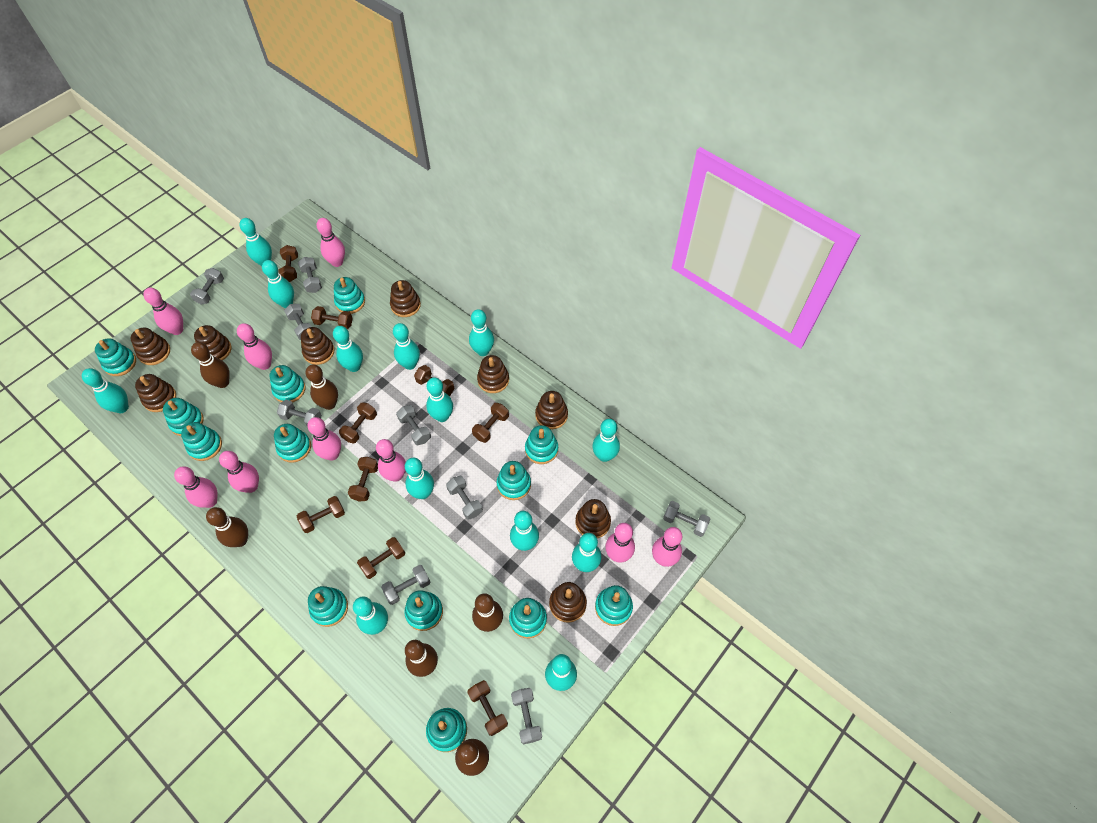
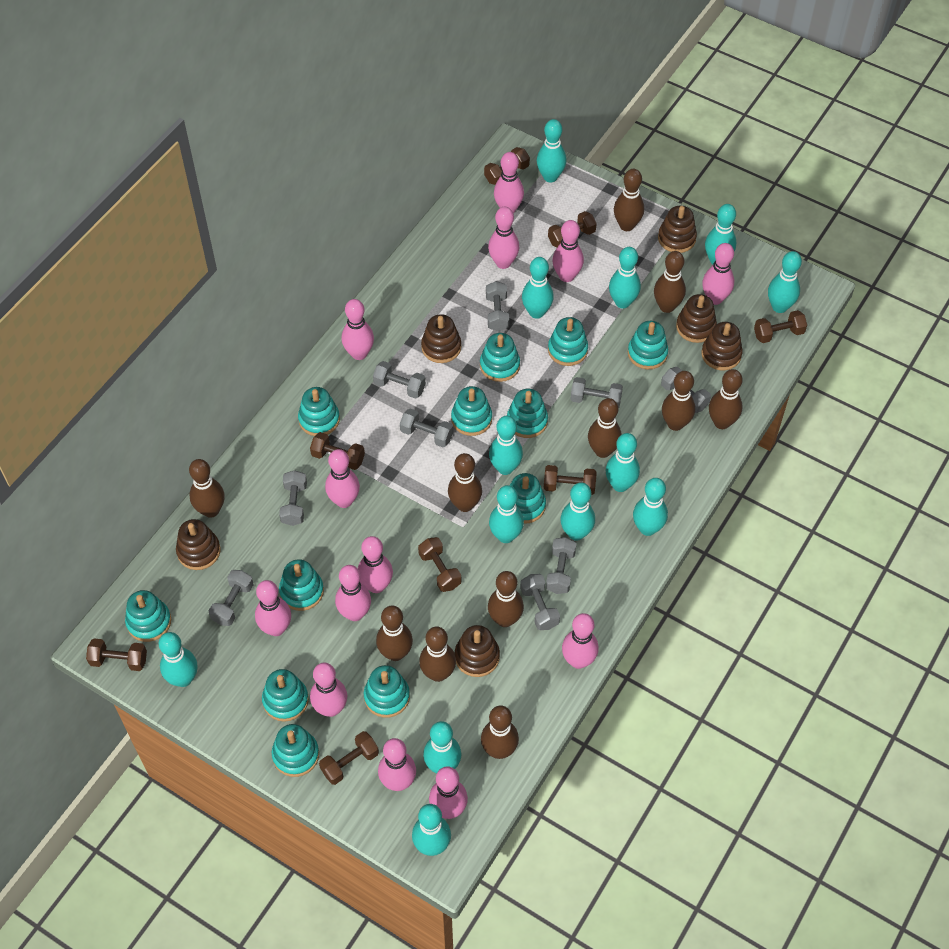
brown bowling pin: 6 -> 11
brown dumbbell: 9 -> 8
brown stacking toy: 9 -> 6
pink bowling pin: 9 -> 13
turquoise stacking toy: 13 -> 12

